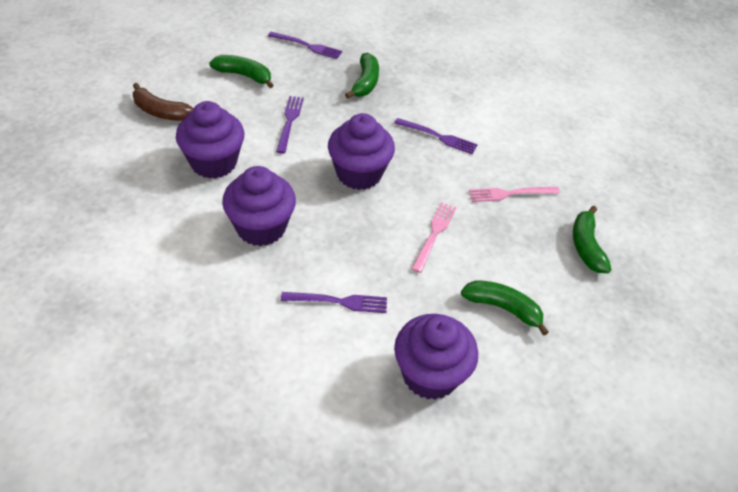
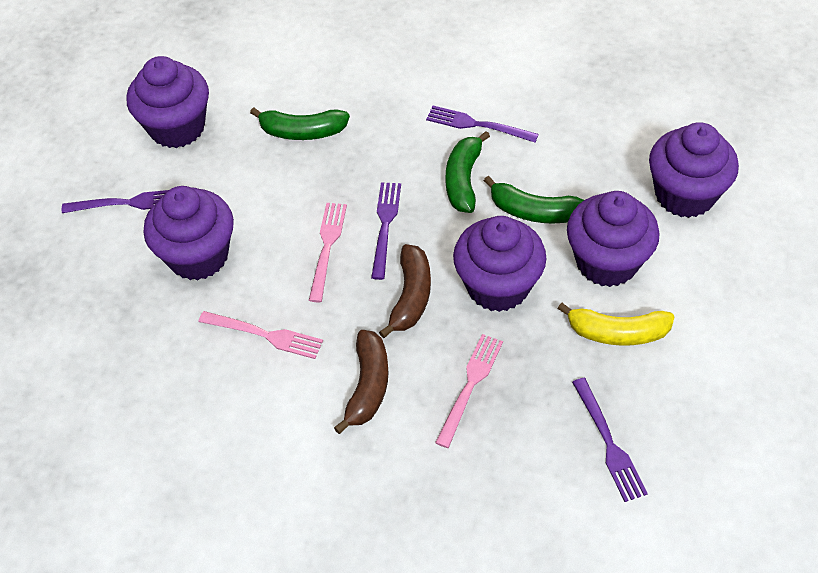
brown banana: 1 -> 2
green banana: 4 -> 3
pink fork: 2 -> 3
purple cupcake: 4 -> 5
yellow banana: 0 -> 1

